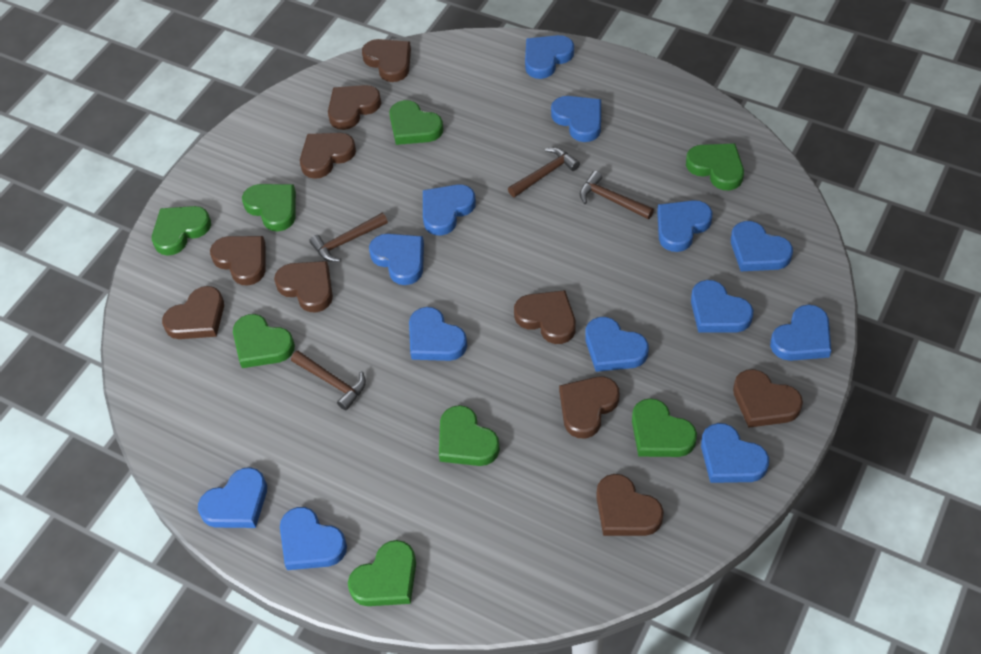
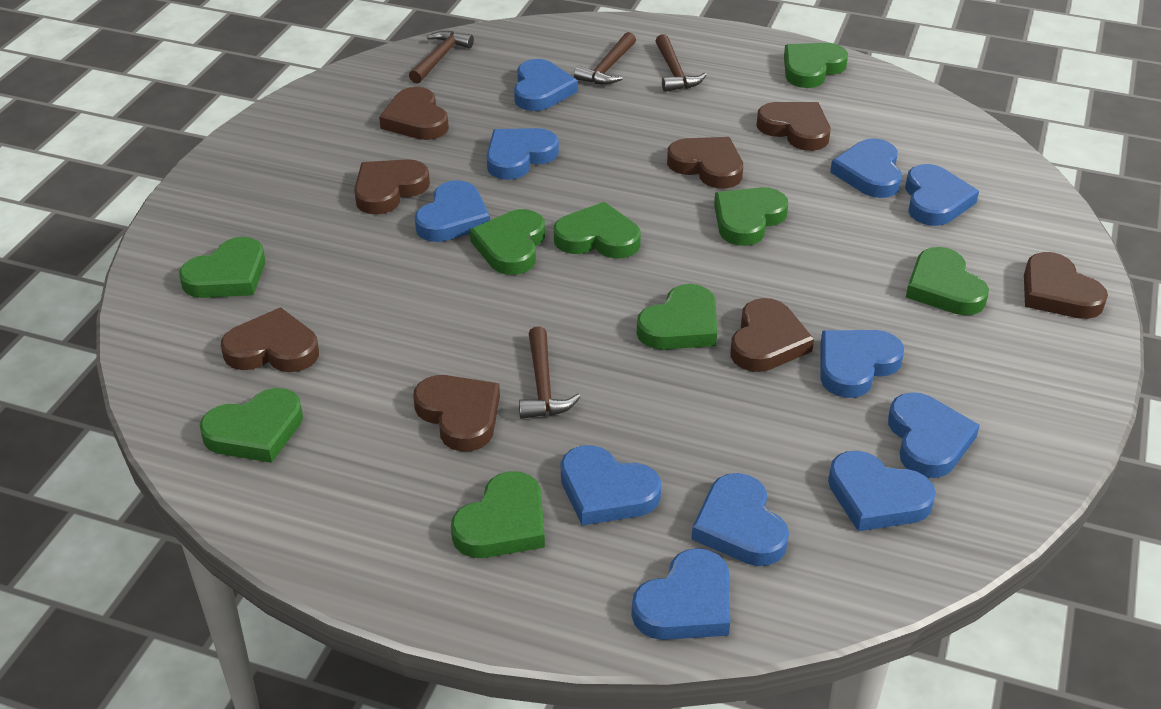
blue heart: 13 -> 11
brown heart: 10 -> 8
green heart: 8 -> 9

